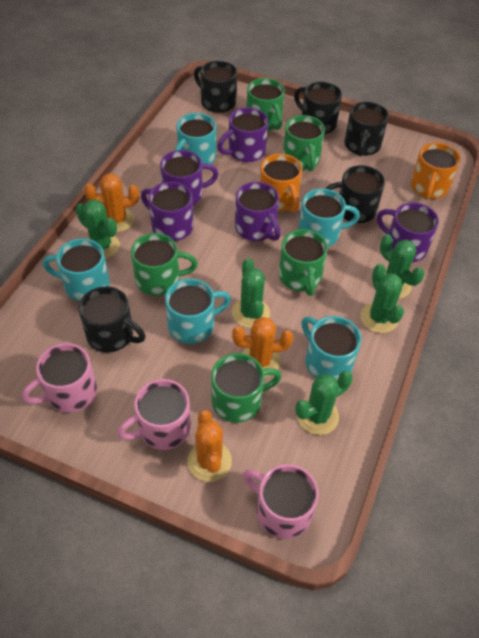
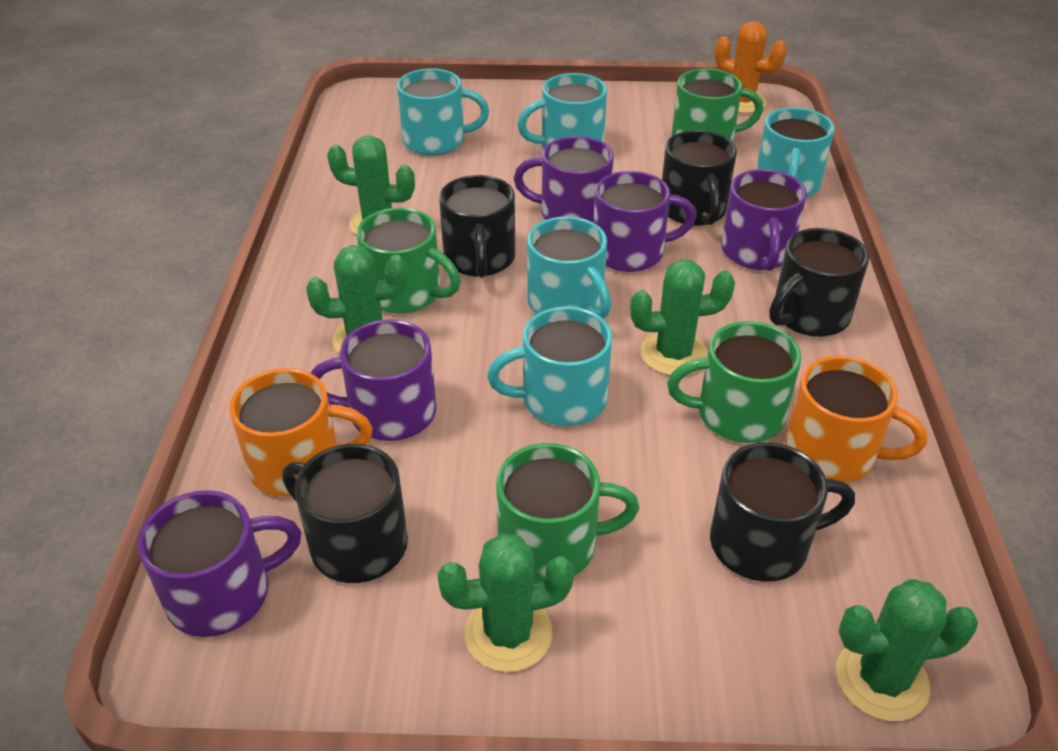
green mug: 5 -> 4
orange cactus: 3 -> 1
pink mug: 3 -> 0

